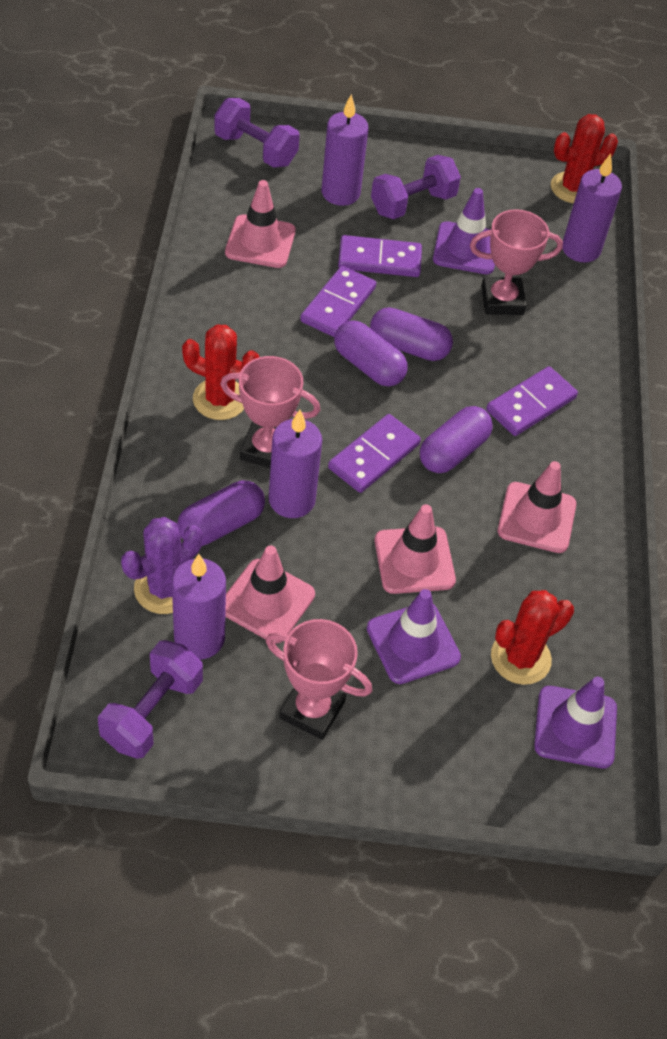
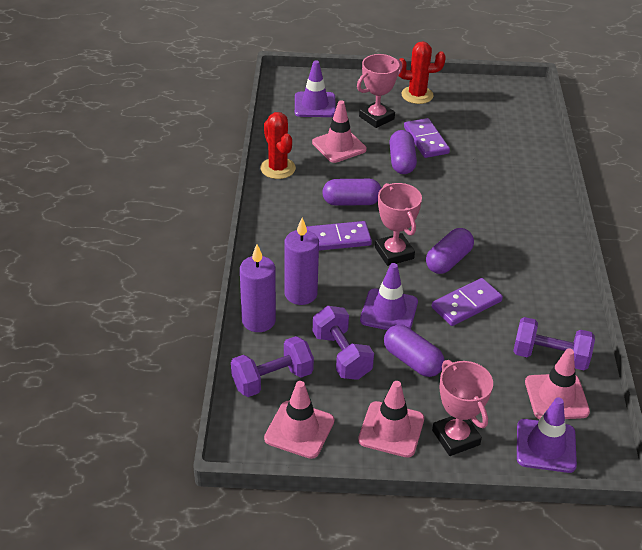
purple cactus: 1 -> 0
purple candle: 4 -> 2
purple domino: 4 -> 3
red cactus: 3 -> 2

